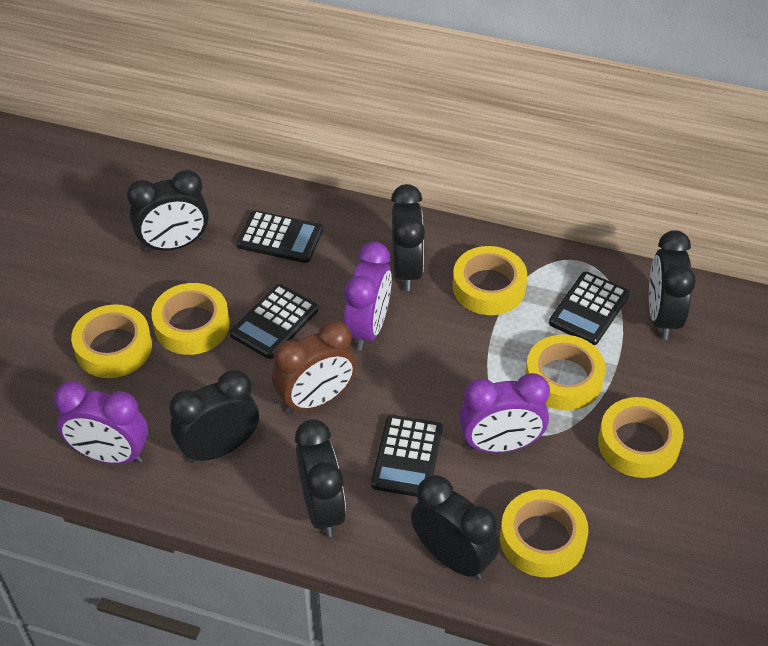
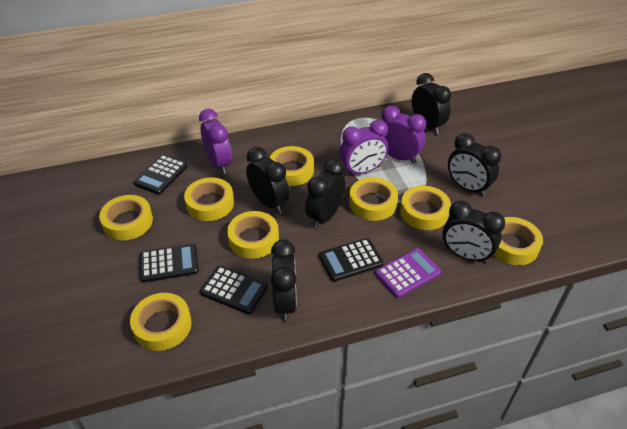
brown clock: 1 -> 0
purple calculator: 0 -> 1
yellow tape: 6 -> 8

